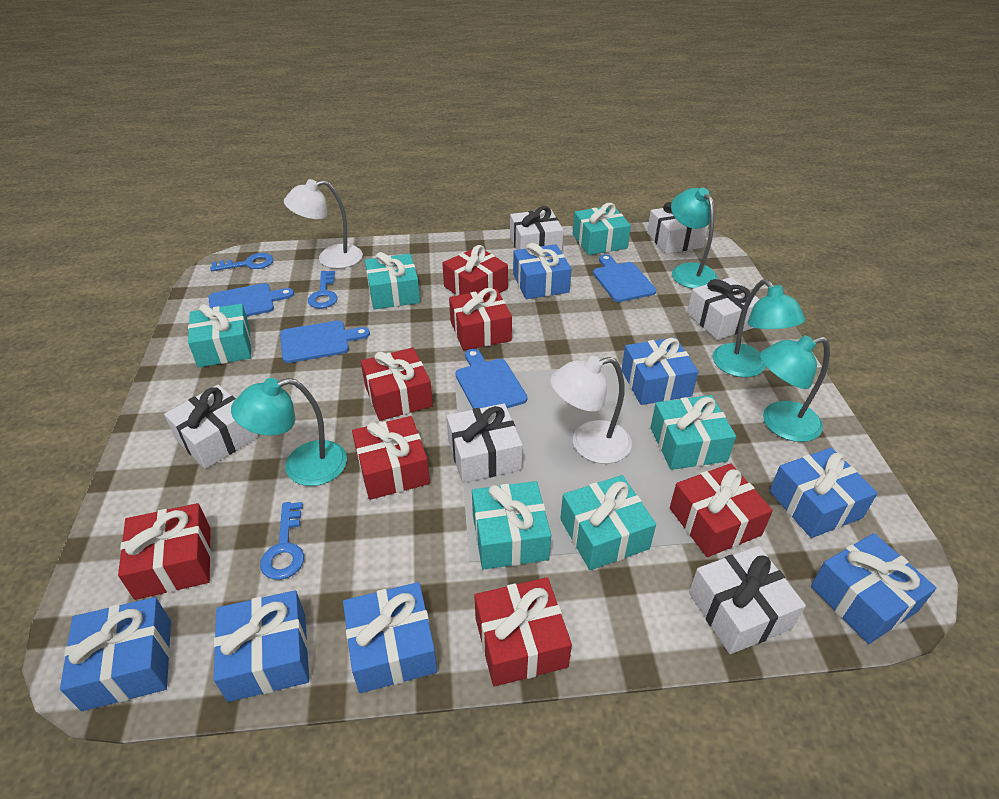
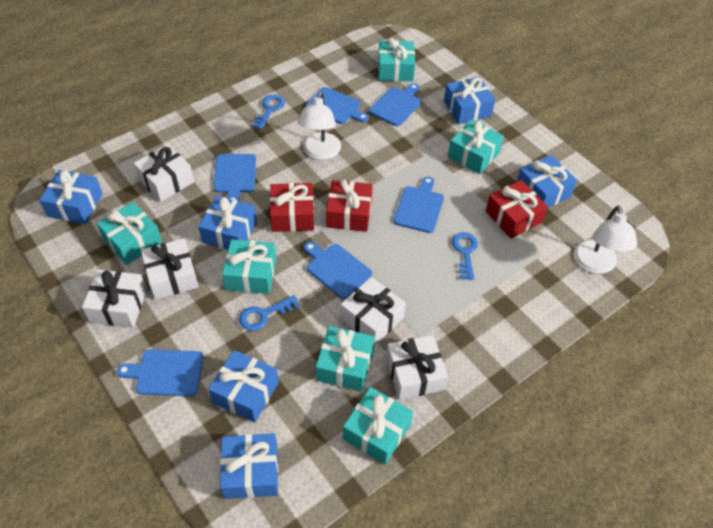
blue cutting board: 4 -> 6
blue gift: 7 -> 6
red gift: 7 -> 3
turquoise lamp: 4 -> 0
white gift: 6 -> 5

